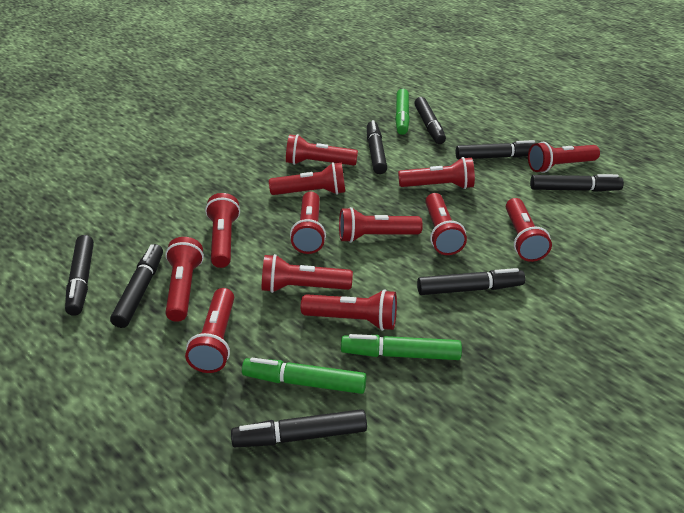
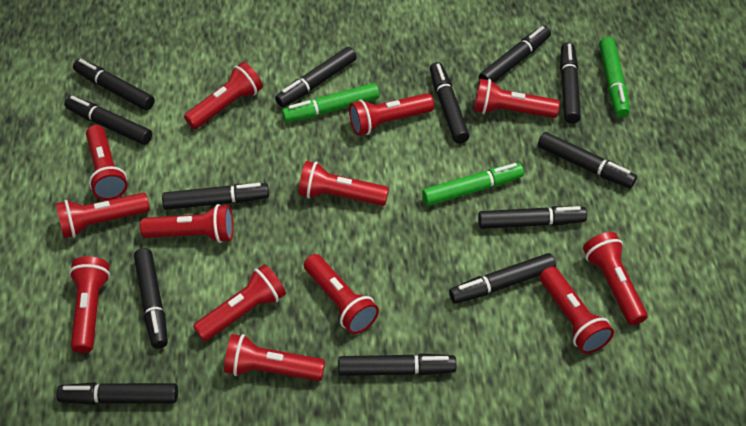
black marker: 8 -> 13

